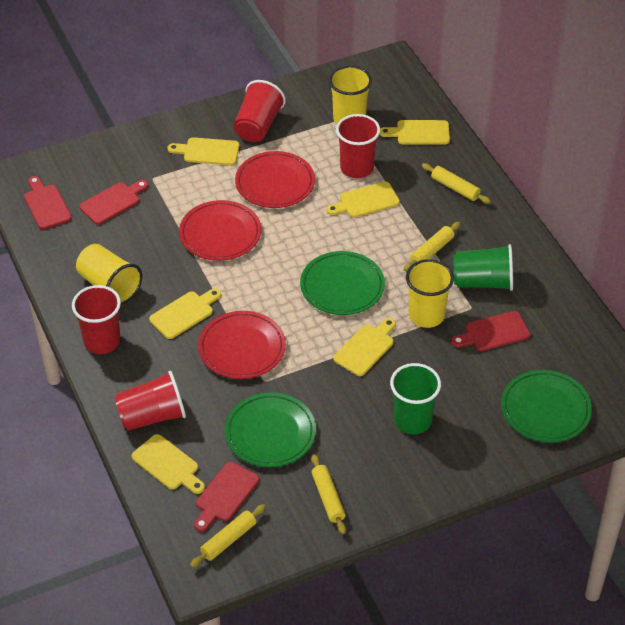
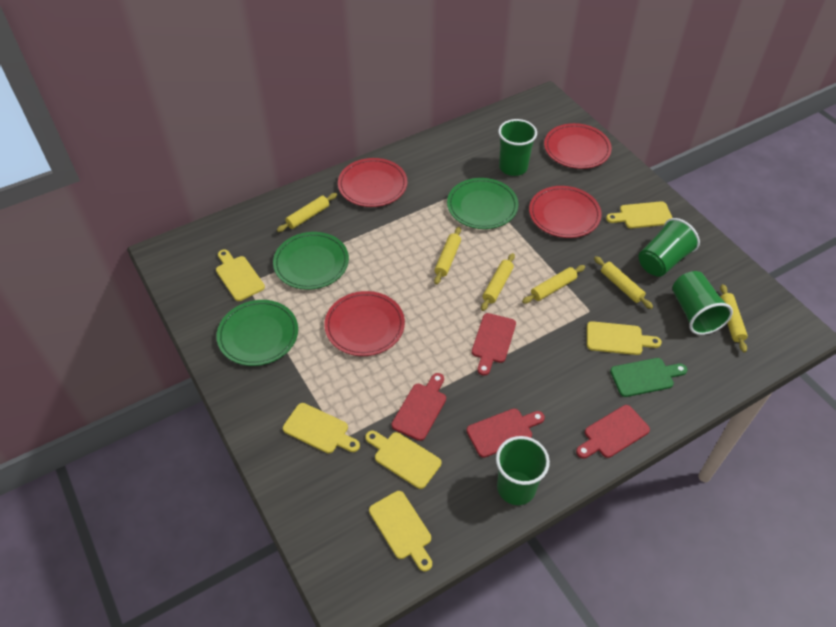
green cup: 2 -> 4
green cutting board: 0 -> 1
red cup: 4 -> 0
red plate: 3 -> 4
yellow cup: 3 -> 0
yellow rolling pin: 4 -> 6

